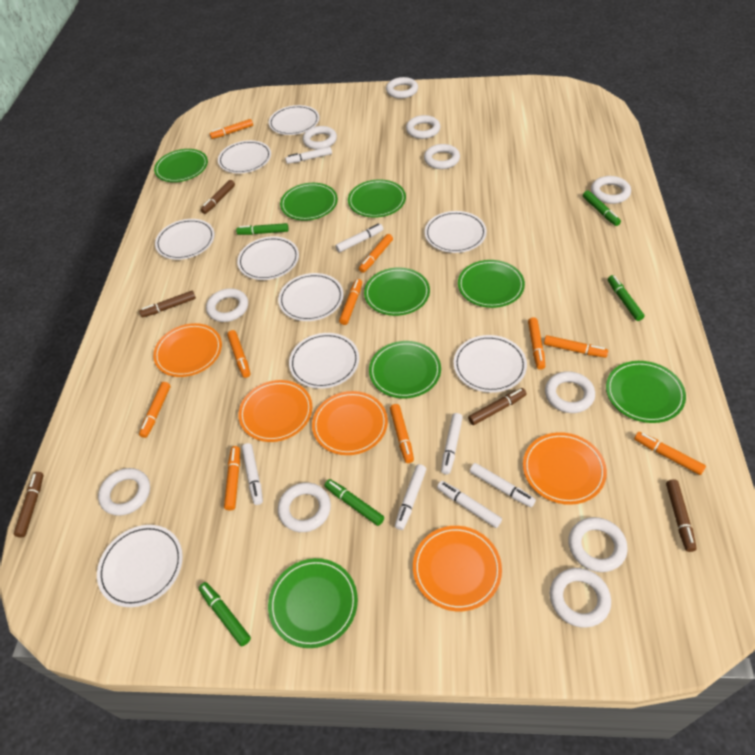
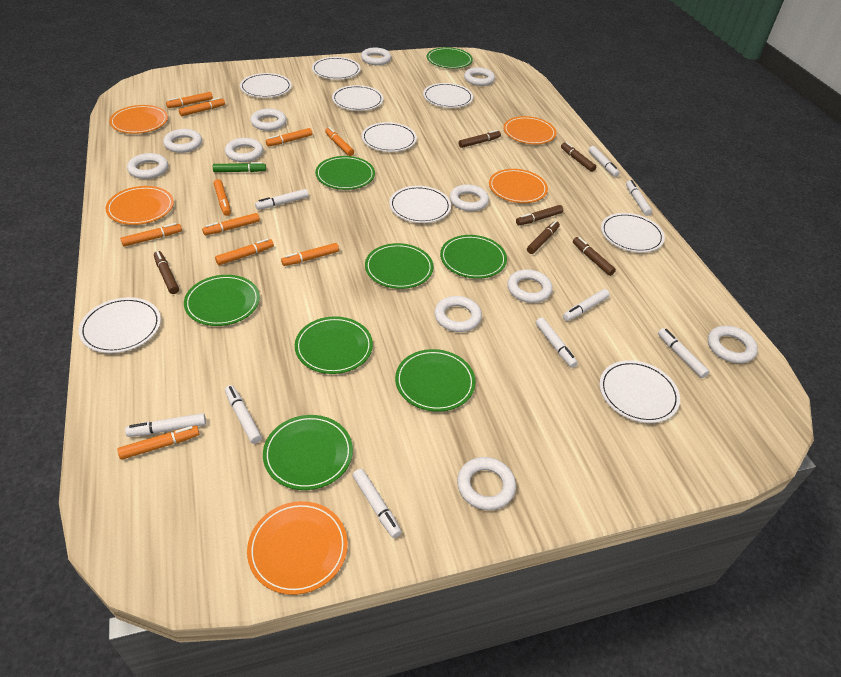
brown marker: 5 -> 6
green marker: 5 -> 1
white marker: 7 -> 9

